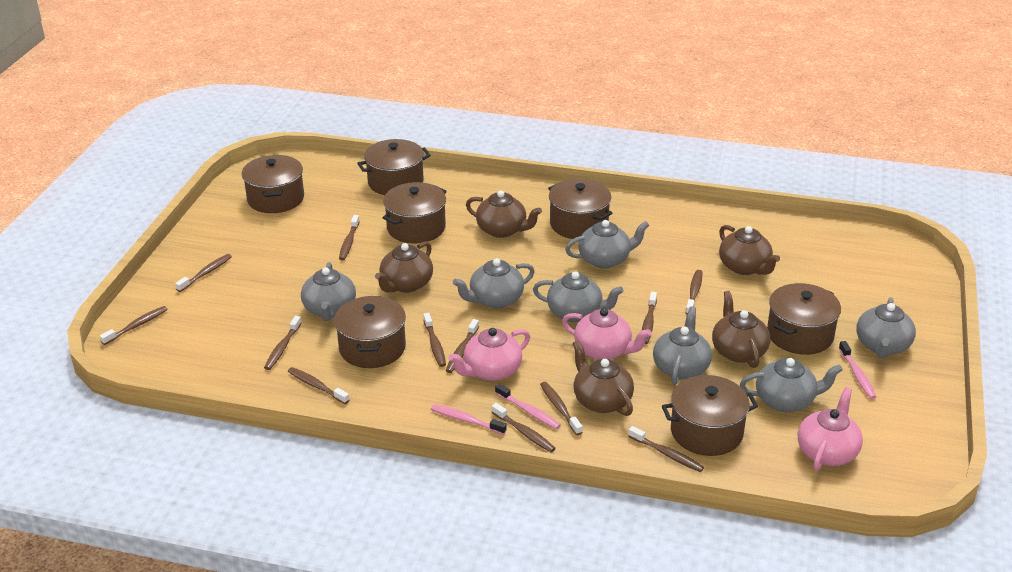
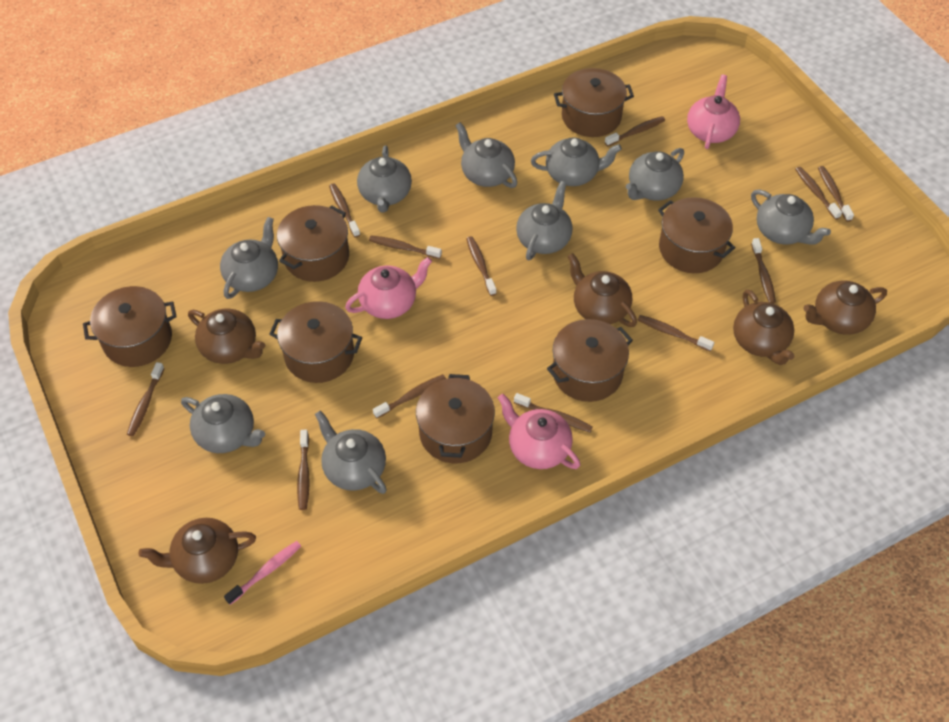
grey teapot: 7 -> 9
pink toothbrush: 3 -> 1

